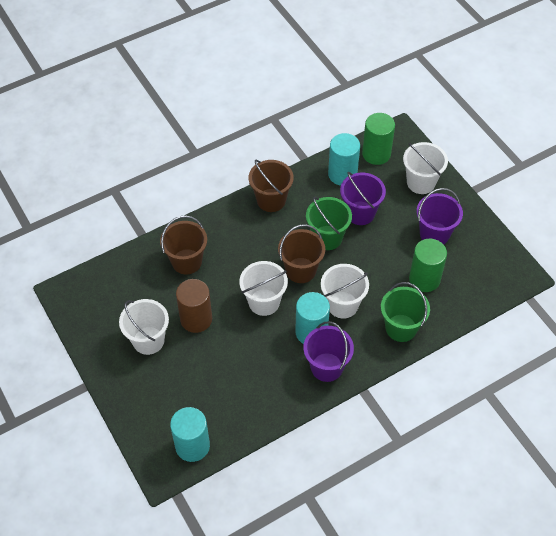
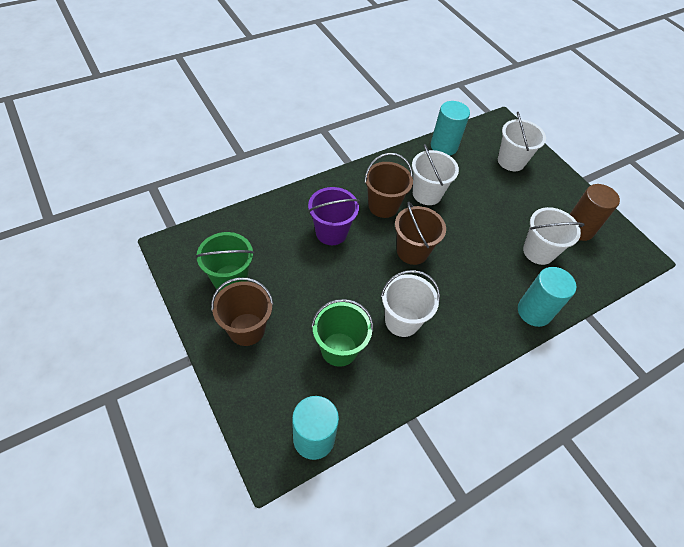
green cylinder: 2 -> 0
purple bucket: 3 -> 1

